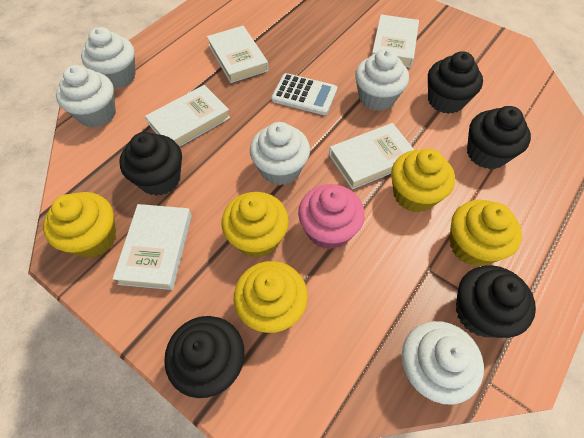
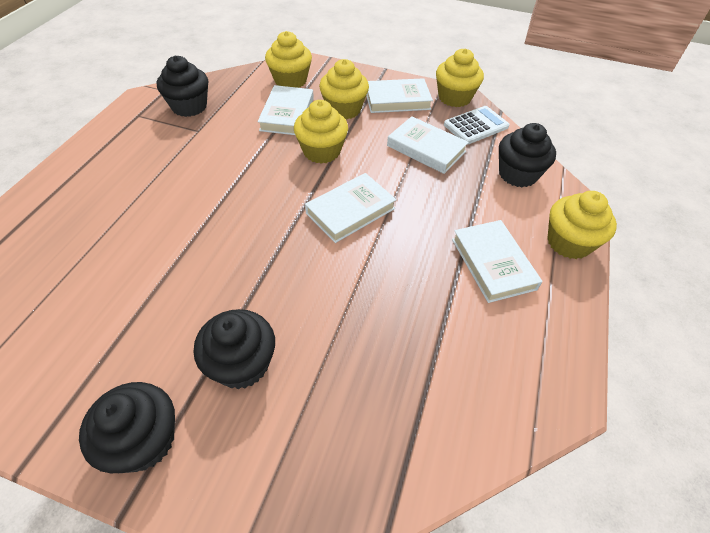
black cupcake: 5 -> 4
pink cupcake: 1 -> 0
white cupcake: 5 -> 0

